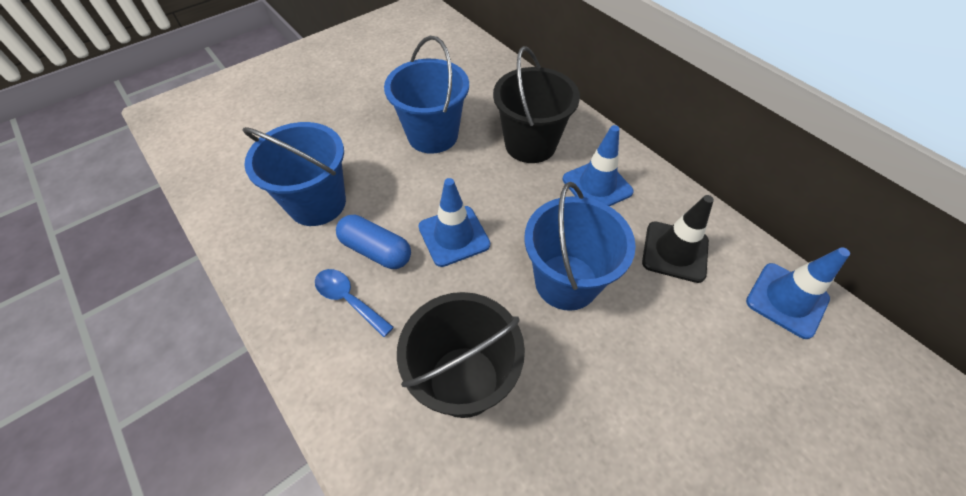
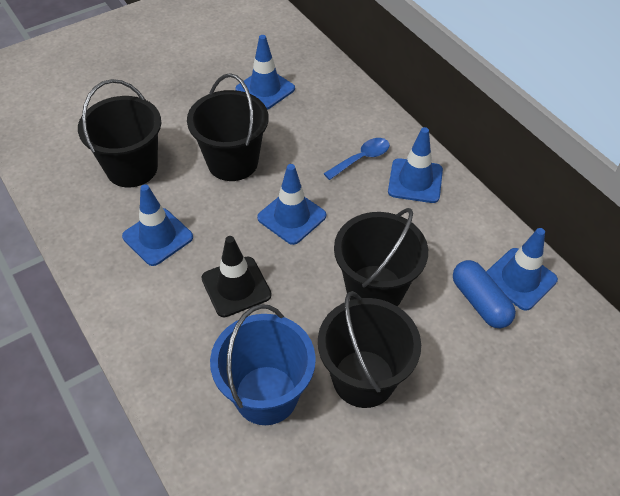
black bucket: 2 -> 4
blue bucket: 3 -> 1
blue traffic cone: 3 -> 5

